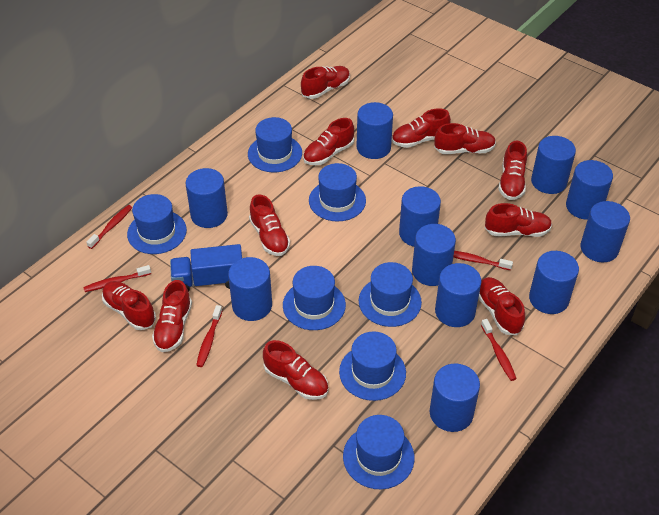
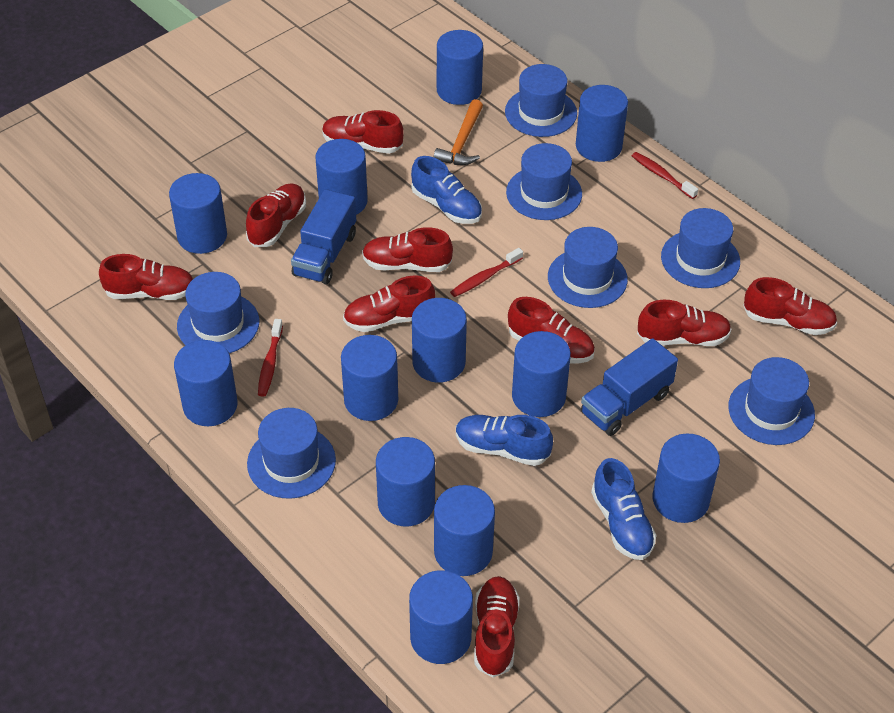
blue cylinder: 11 -> 12
blue shoe: 0 -> 3
blue truck: 1 -> 2
orange hammer: 0 -> 1
red shoe: 11 -> 9
red toothbrush: 5 -> 3

